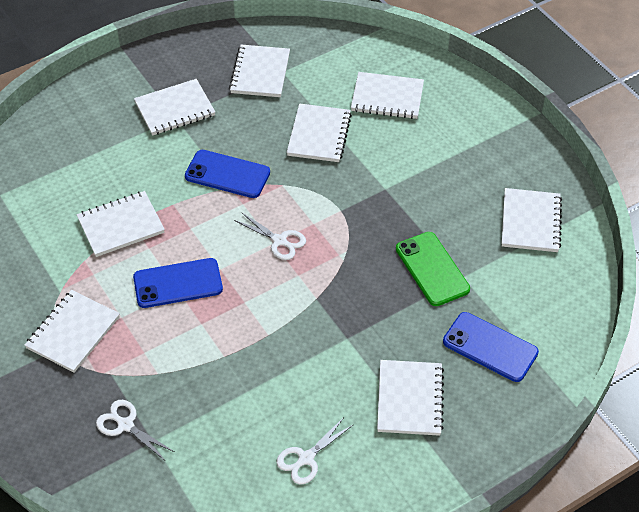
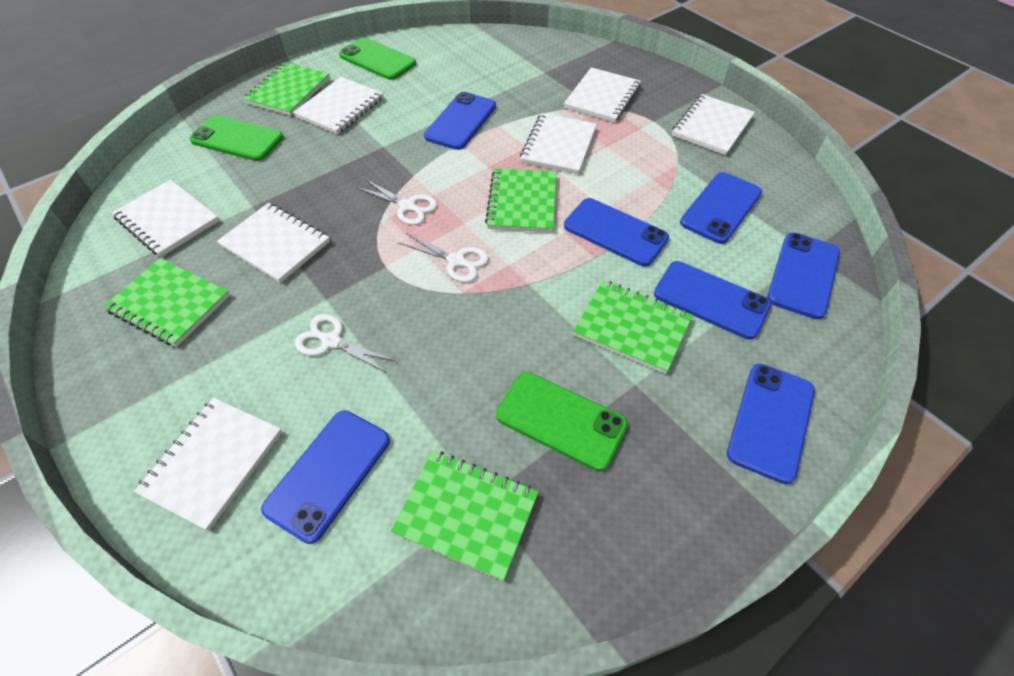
blue phone: 3 -> 7
green notebook: 0 -> 5
green phone: 1 -> 3
white notebook: 8 -> 7

